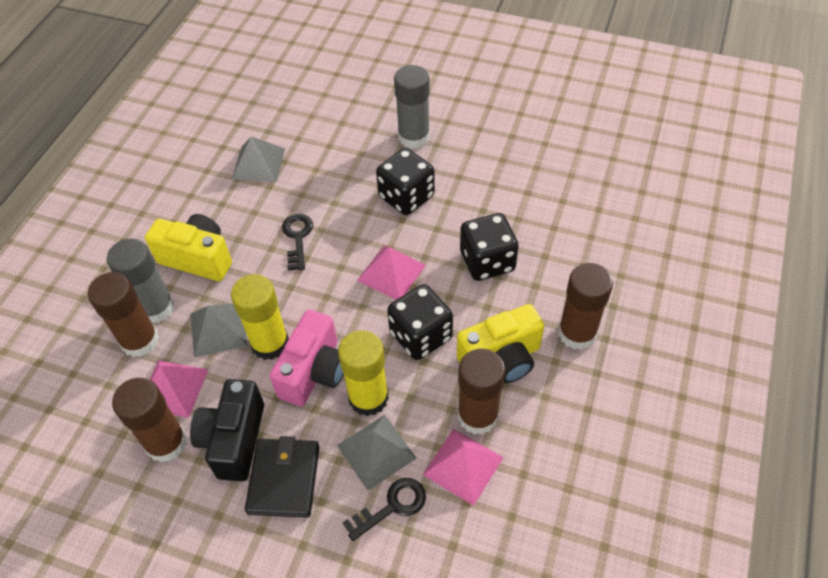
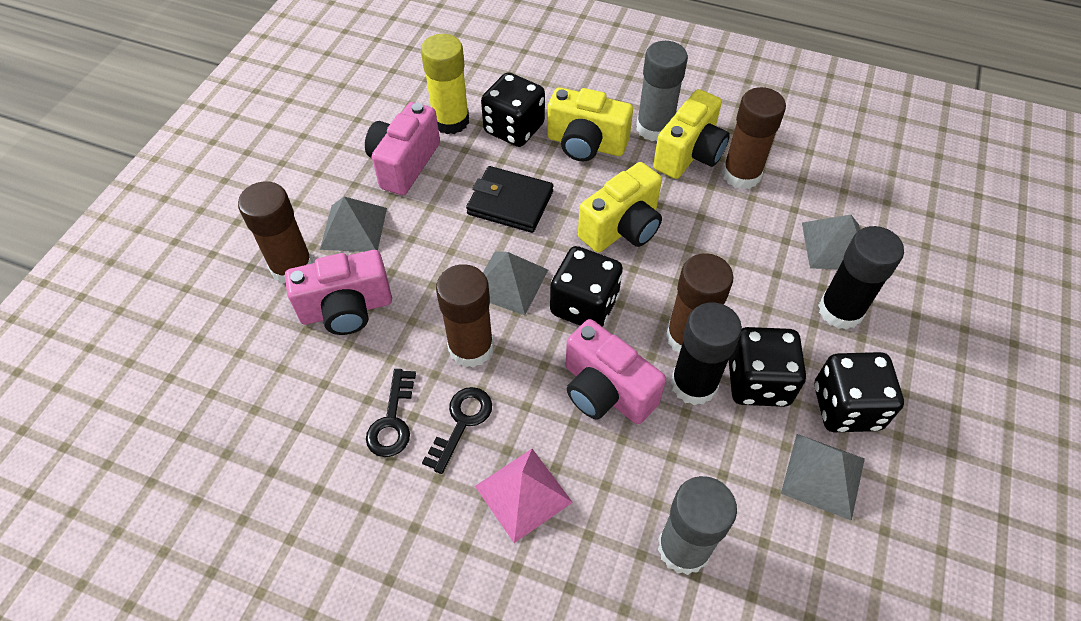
black camera: 1 -> 0
black dice: 3 -> 4
black glue stick: 0 -> 2
grey pyramid: 3 -> 4
pink camera: 1 -> 3
pink pyramid: 3 -> 1
yellow camera: 2 -> 3
yellow glue stick: 2 -> 1

